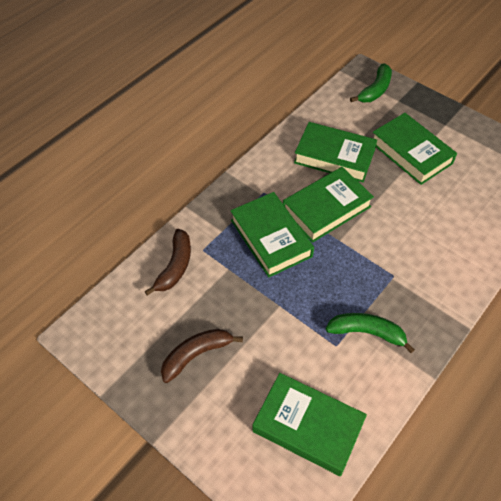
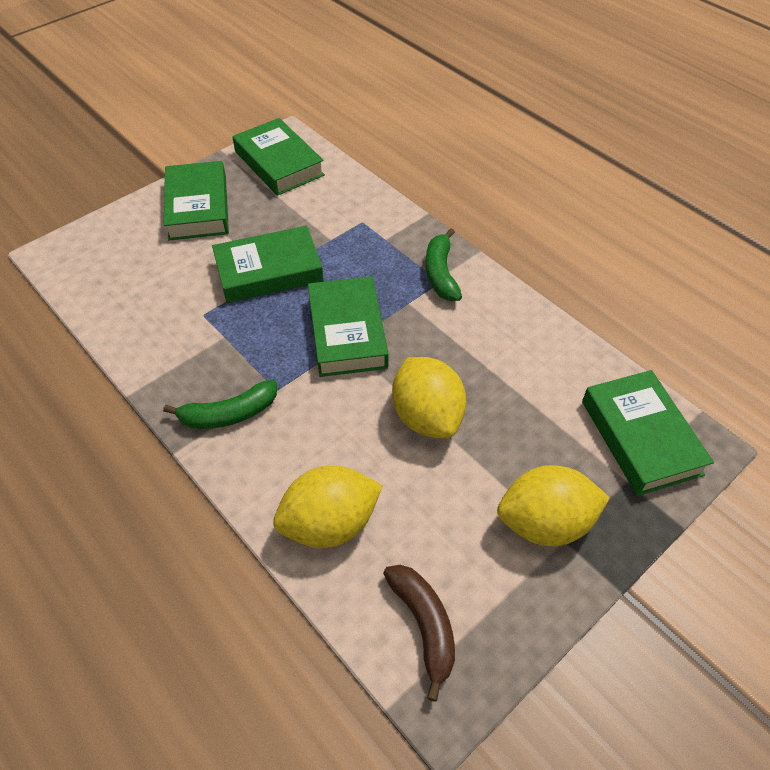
brown banana: 2 -> 1
yellow lemon: 0 -> 3

